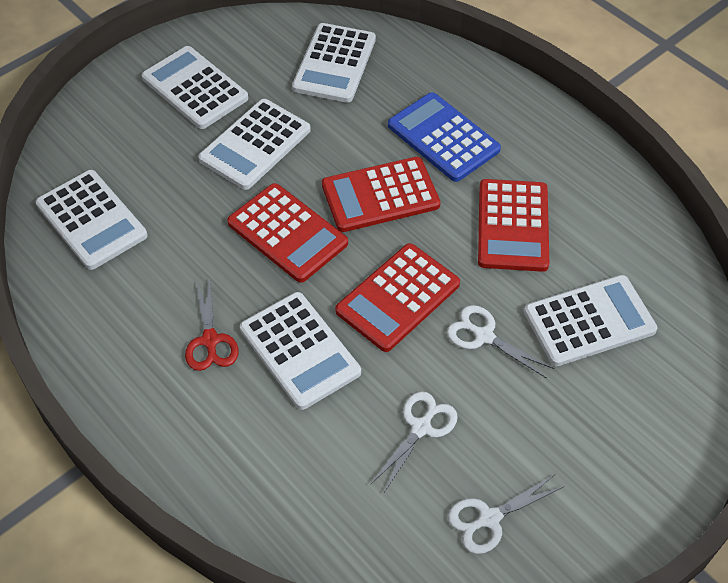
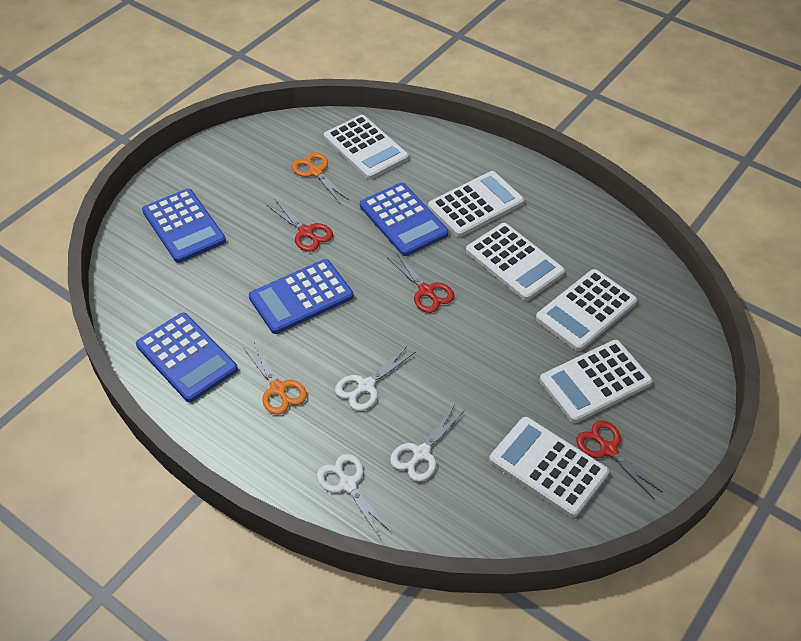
blue calculator: 1 -> 4
orange scissors: 0 -> 2
red calculator: 4 -> 0
red scissors: 1 -> 3

